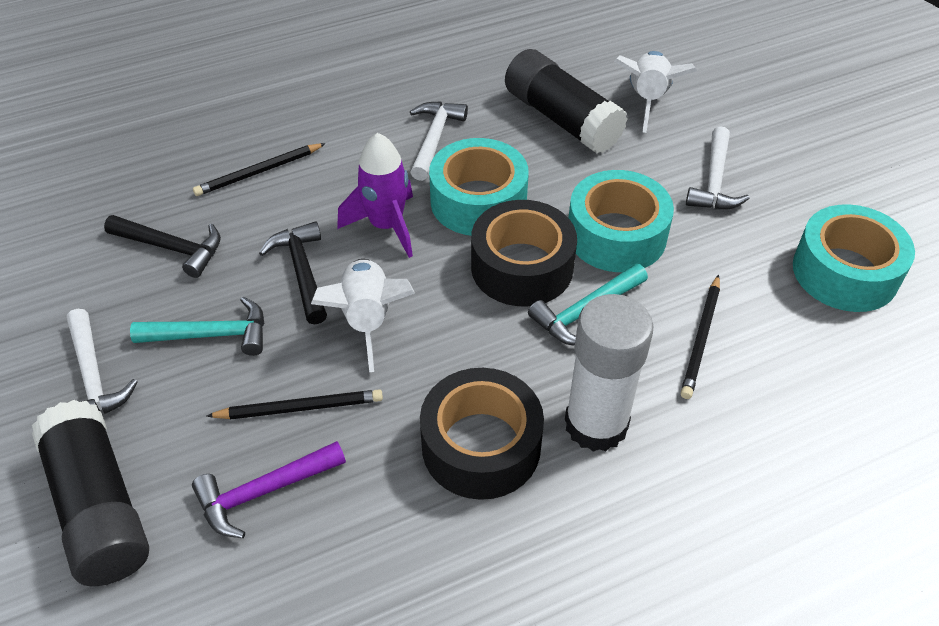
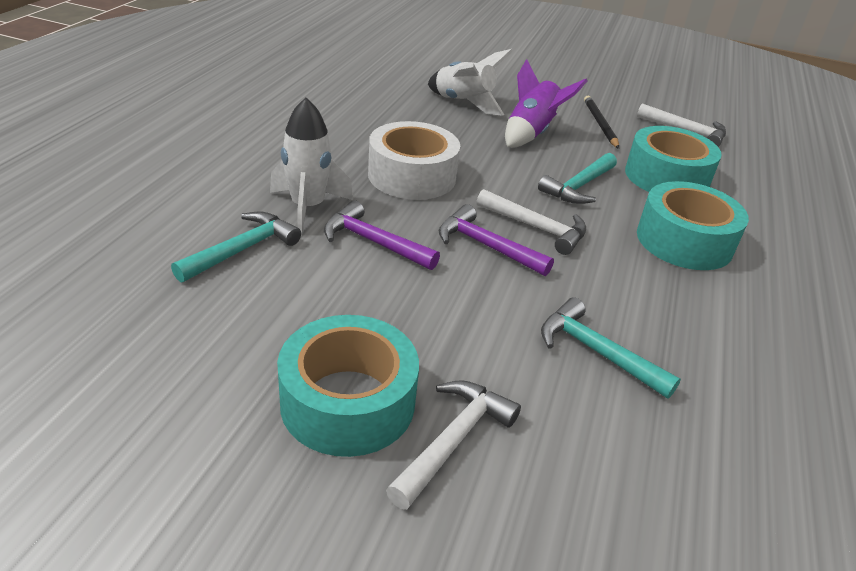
black glue stick: 2 -> 0
black hammer: 2 -> 0
black pencil: 3 -> 1
black tape: 2 -> 0
purple hammer: 1 -> 2
turquoise hammer: 2 -> 3
white glue stick: 1 -> 0
white tape: 0 -> 1

